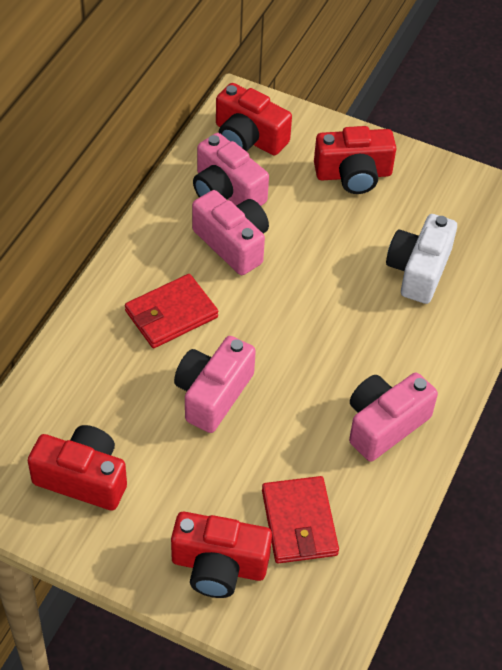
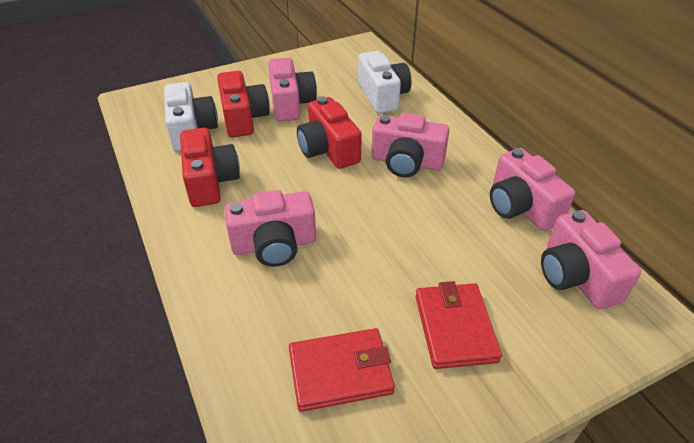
pink camera: 4 -> 5
red camera: 4 -> 3
white camera: 1 -> 2

